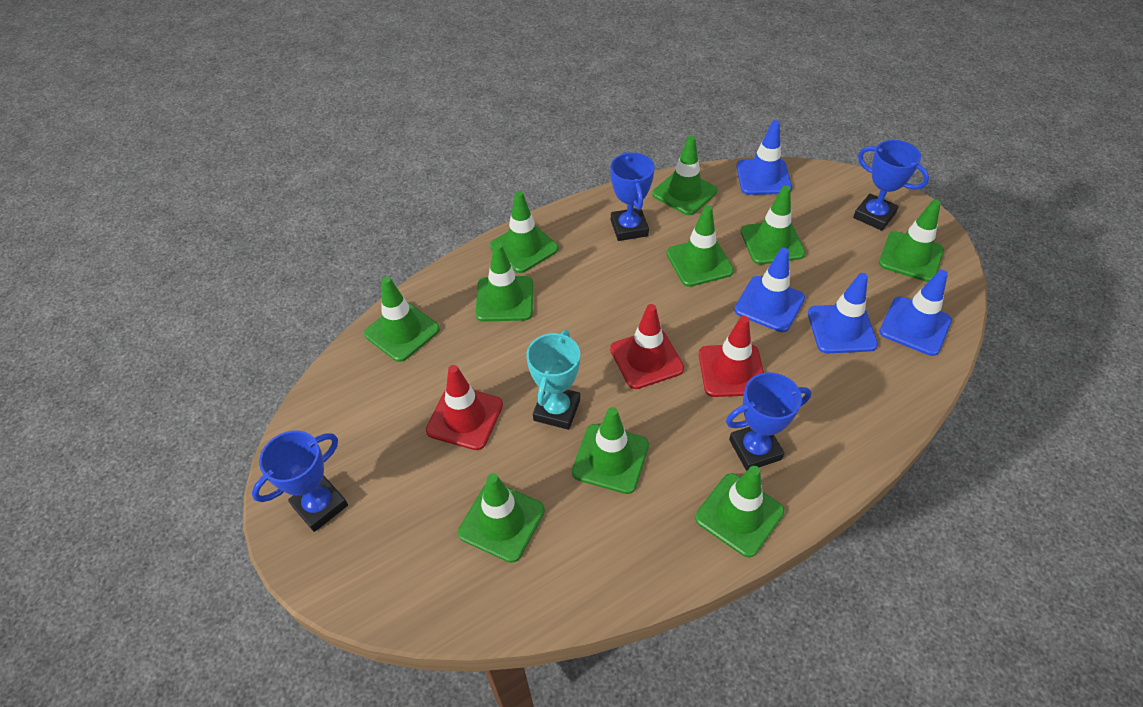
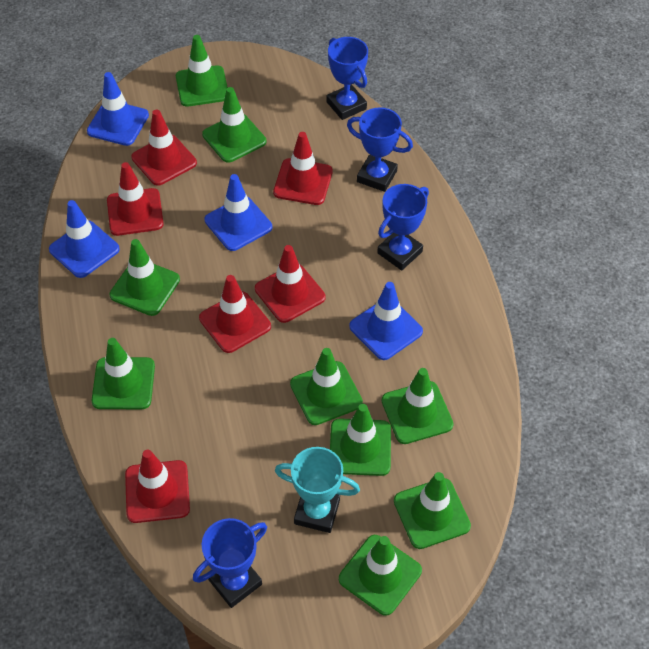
green traffic cone: 10 -> 9
red traffic cone: 3 -> 6

